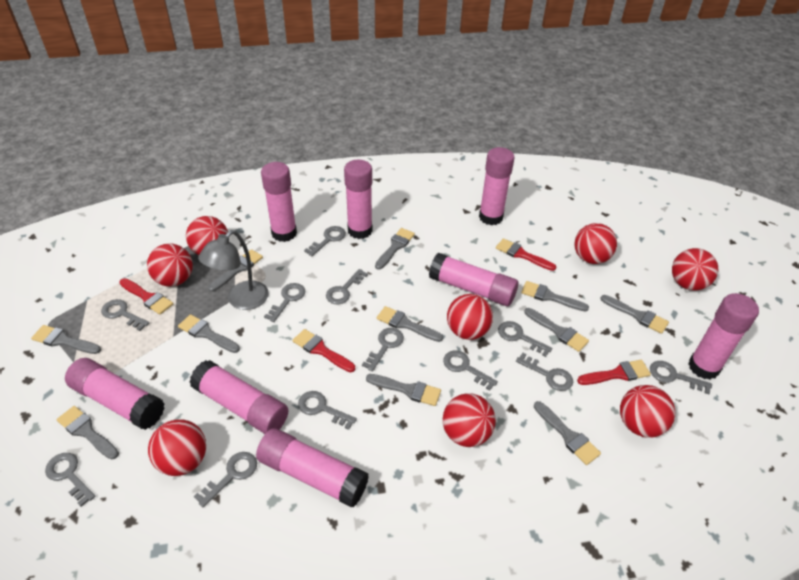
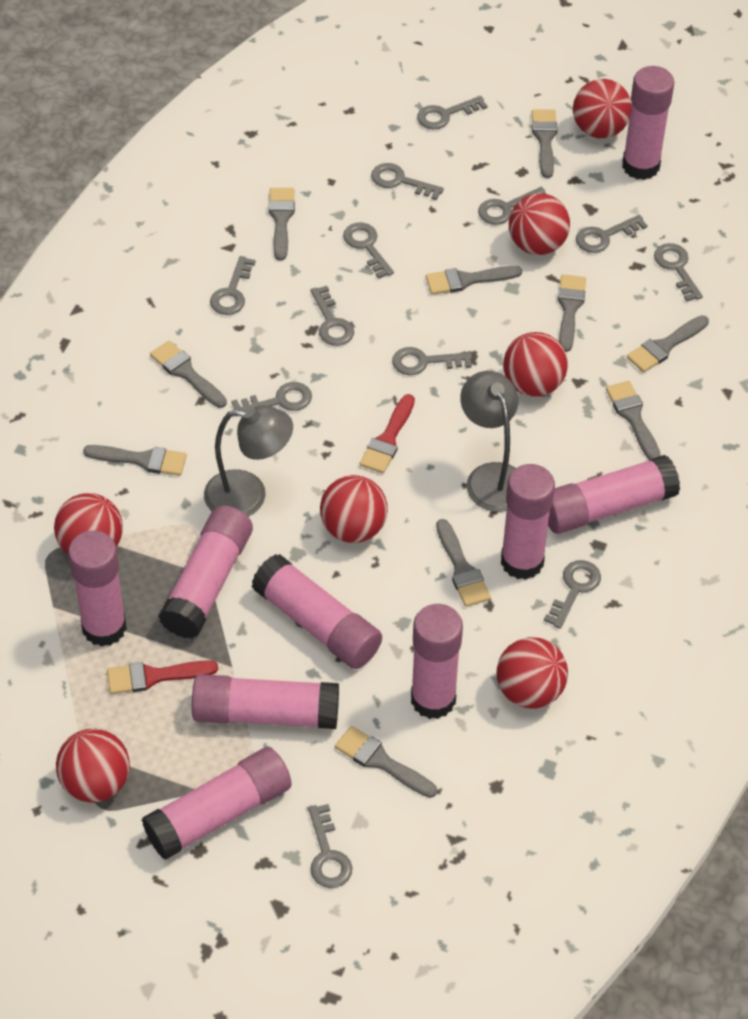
grey brush: 11 -> 10
grey lamp: 1 -> 2
pink glue stick: 8 -> 9
red ball: 8 -> 7
red brush: 4 -> 2

